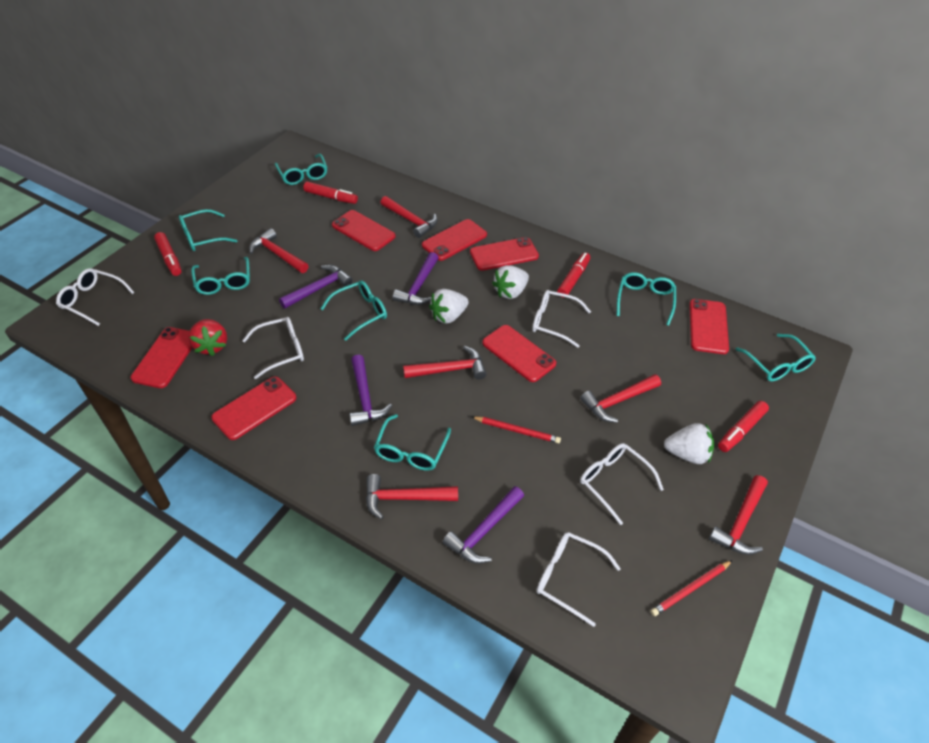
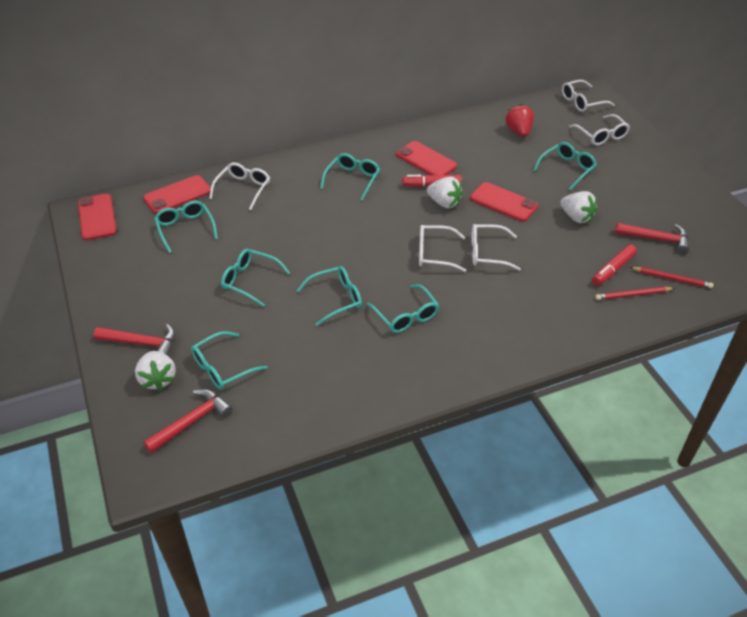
purple hammer: 4 -> 0
red hammer: 6 -> 3
red marker: 4 -> 2
red phone: 7 -> 4

